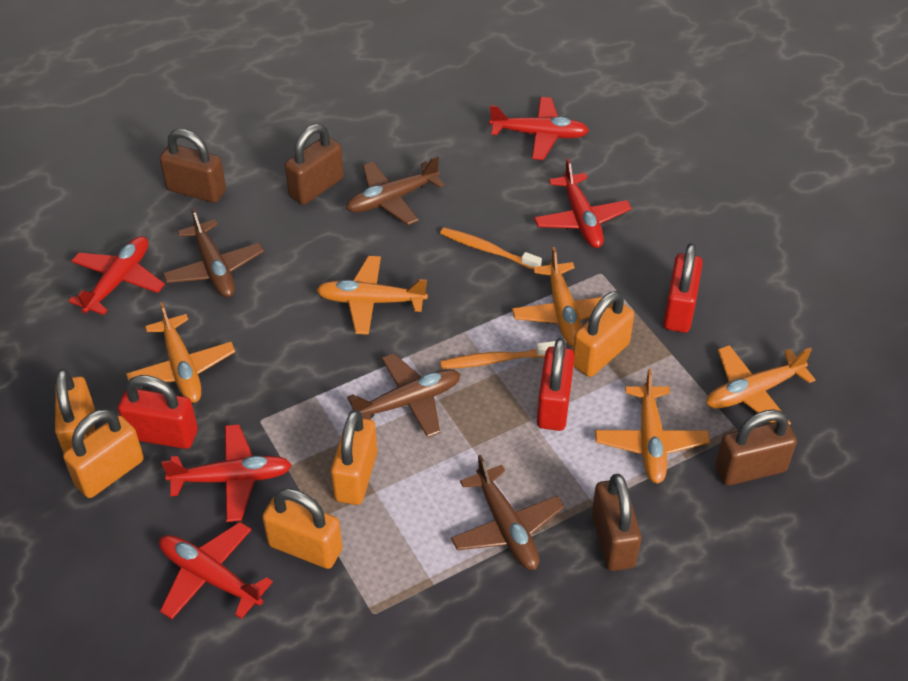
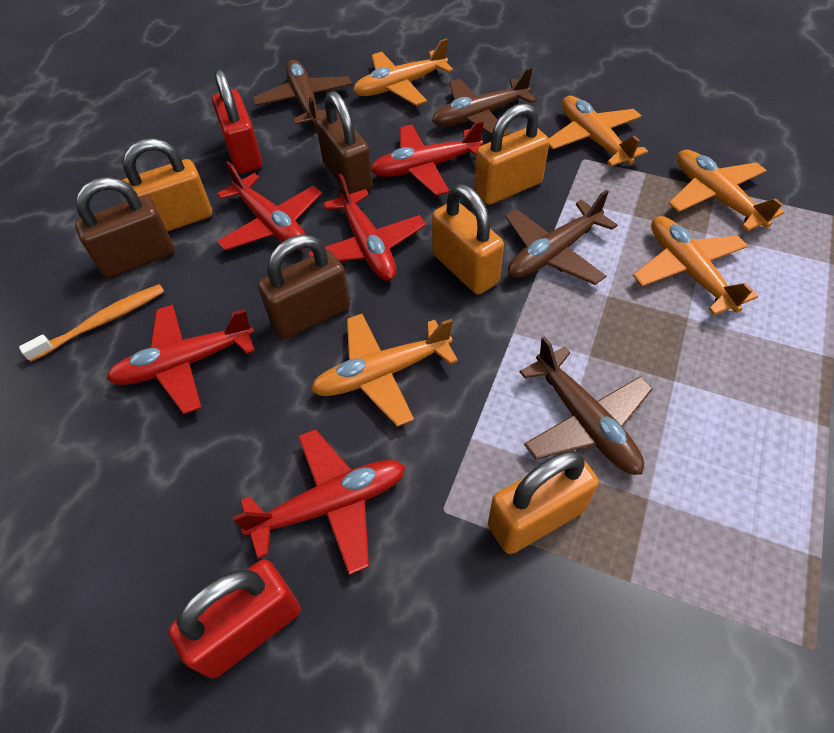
brown padlock: 4 -> 3
orange padlock: 5 -> 4
orange toothbrush: 2 -> 1
red padlock: 3 -> 2

